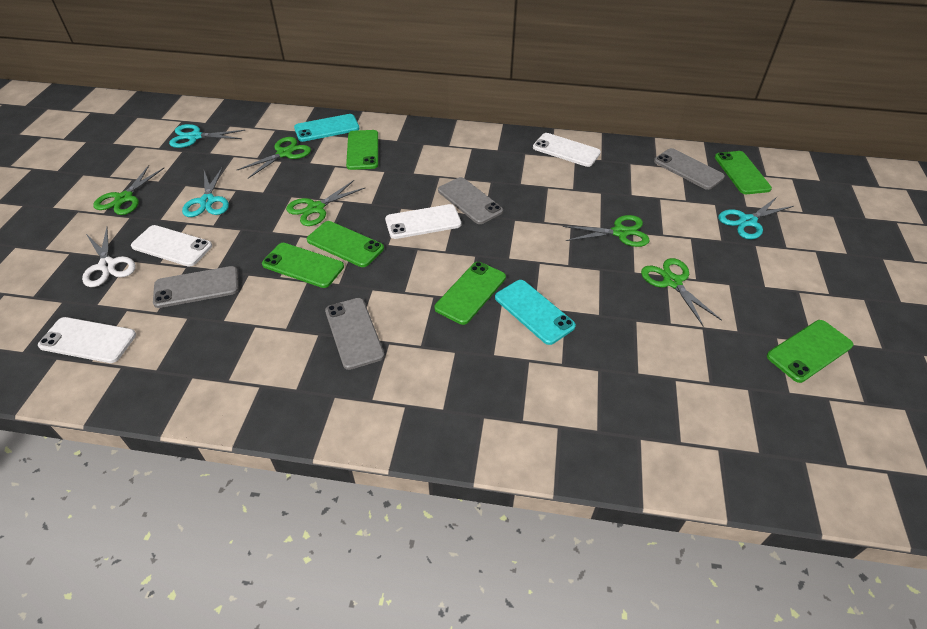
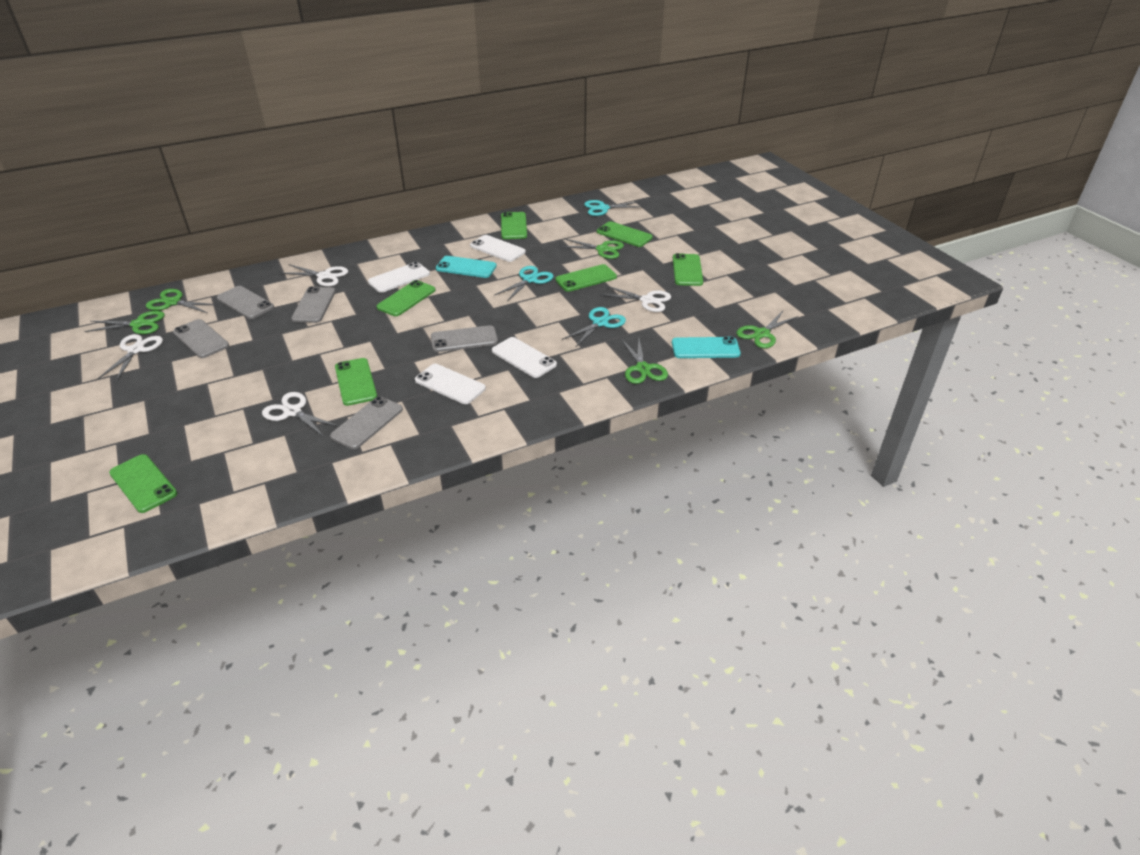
green phone: 6 -> 7
grey phone: 4 -> 5
white scissors: 1 -> 4

